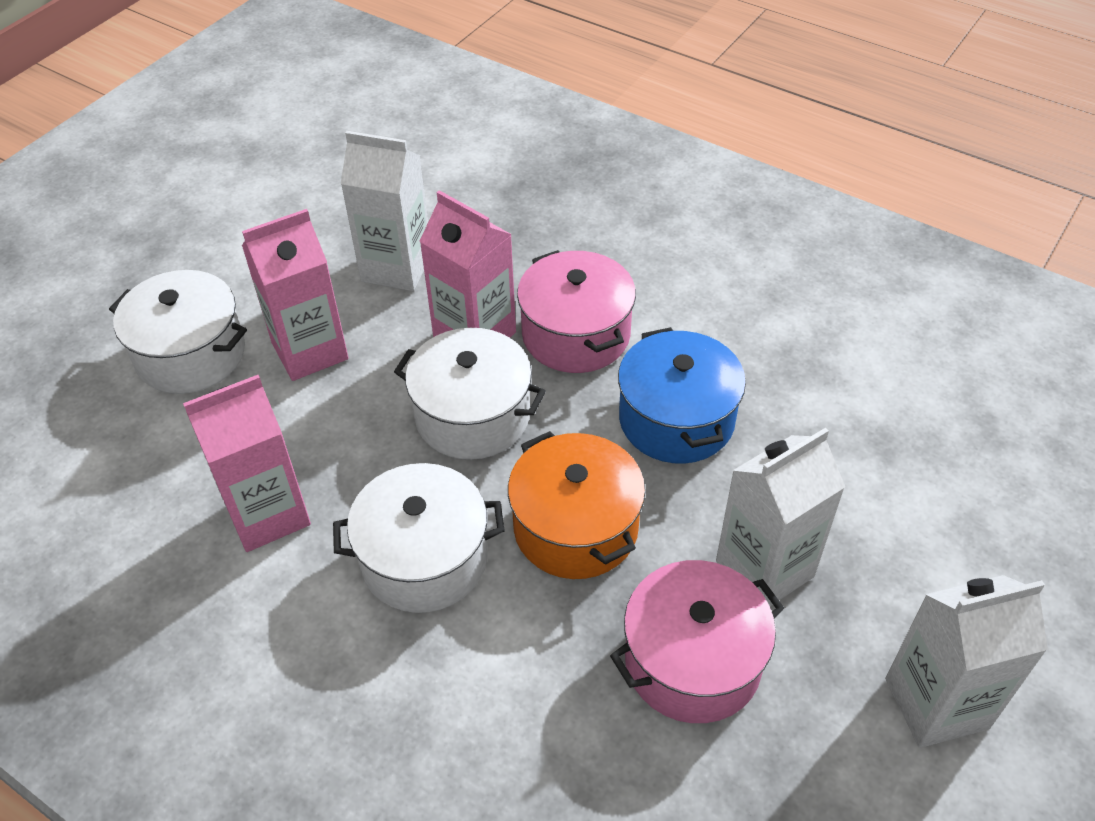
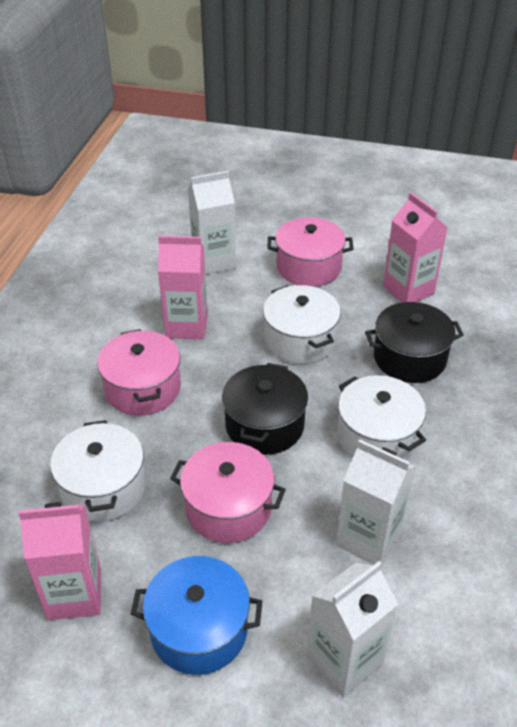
black pot: 0 -> 2
orange pot: 1 -> 0
pink pot: 2 -> 3

